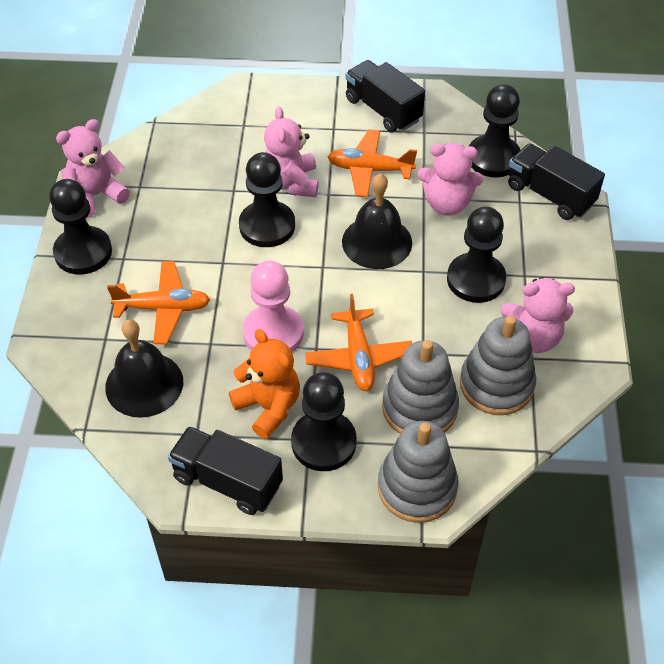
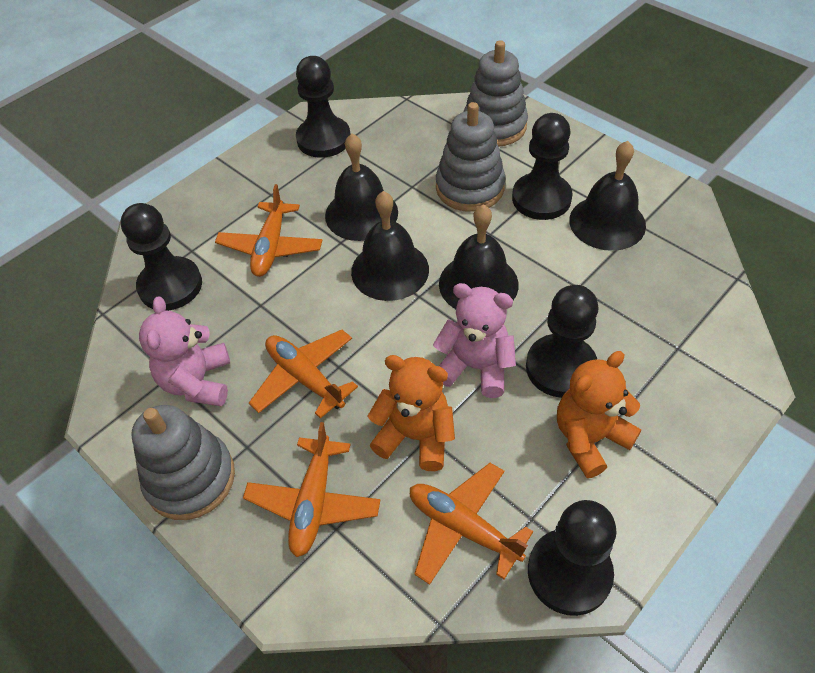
black bell: 2 -> 4
black truck: 3 -> 0
orange plane: 3 -> 4
orange teddy bear: 1 -> 2
pink pawn: 1 -> 0
pink teddy bear: 4 -> 2

